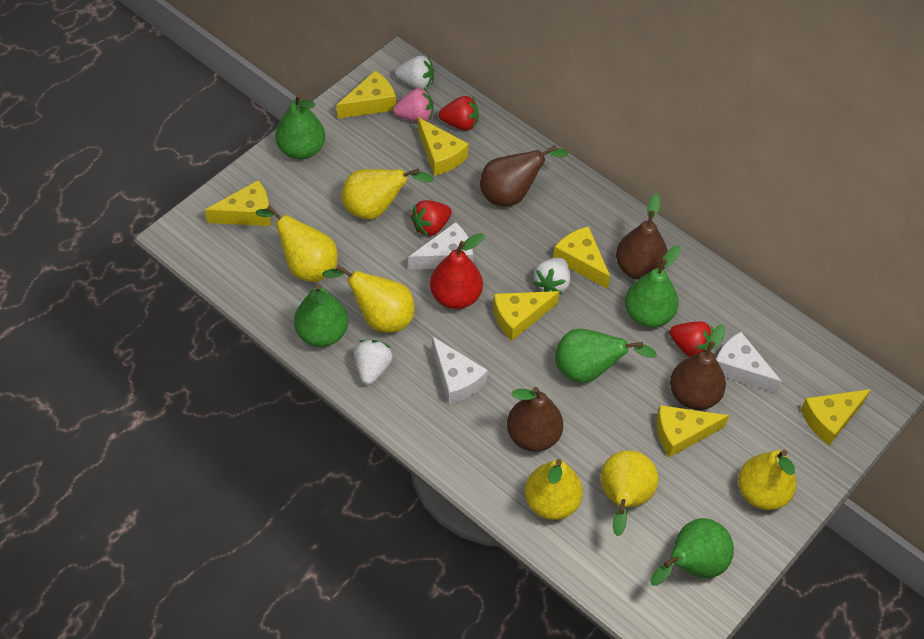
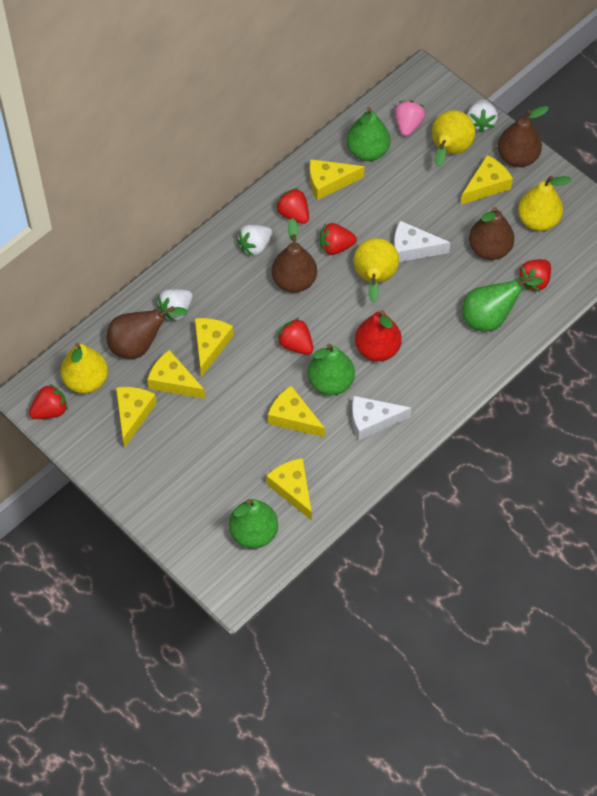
green pear: 5 -> 4
red strawberry: 3 -> 5
white cheese: 3 -> 2
yellow pear: 6 -> 4

